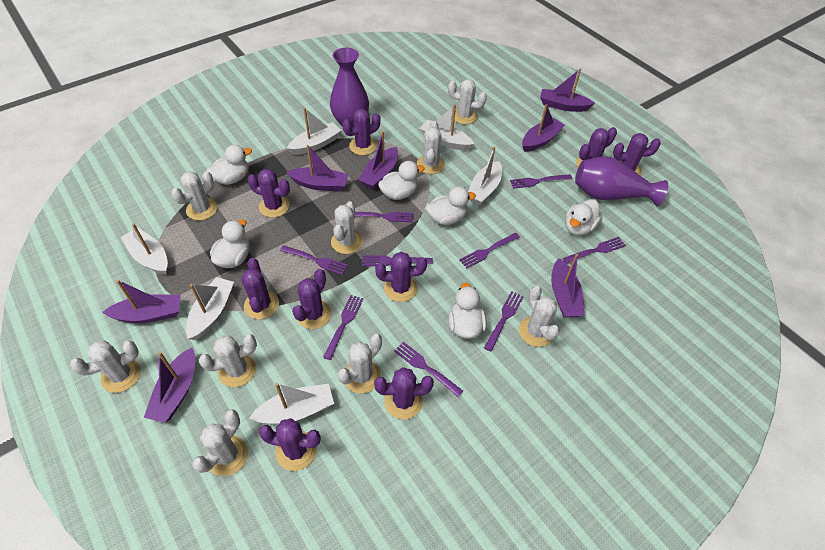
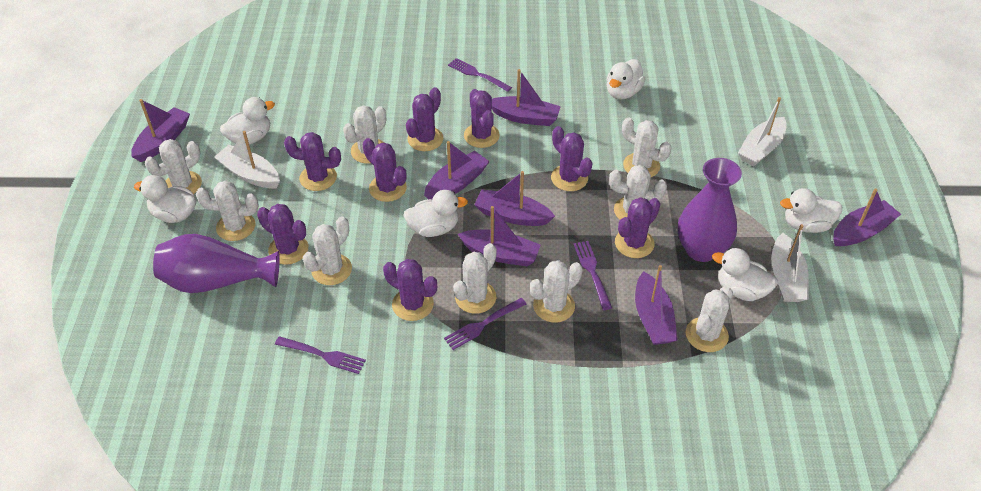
purple cactus: 9 -> 8
purple fork: 9 -> 4
white boat: 6 -> 3

